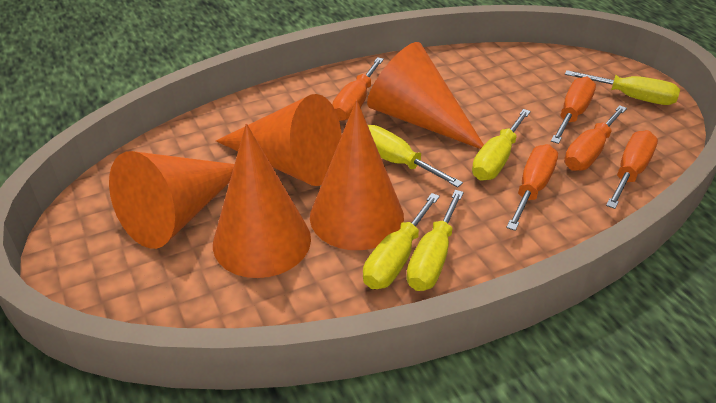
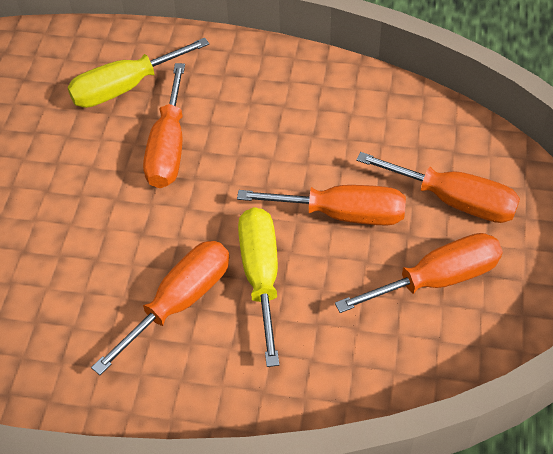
orange cone: 5 -> 0
yellow screwdriver: 5 -> 2

